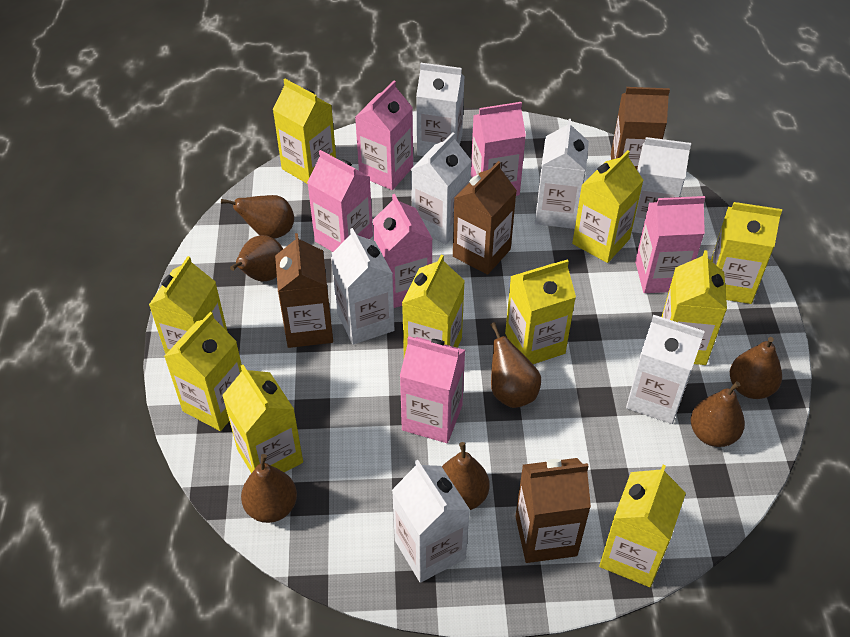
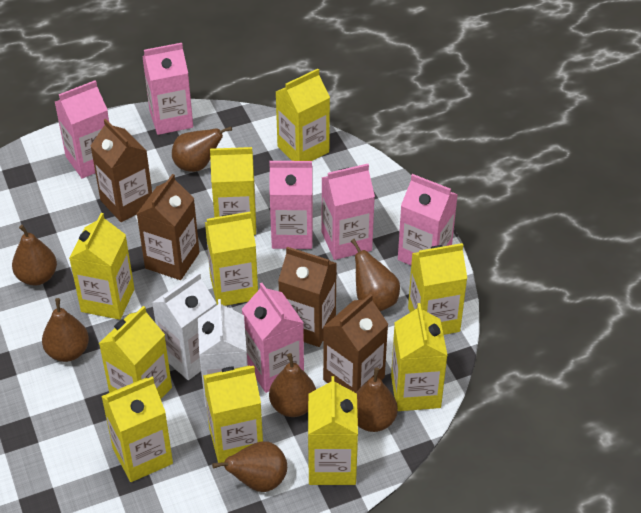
white carton: 7 -> 2

